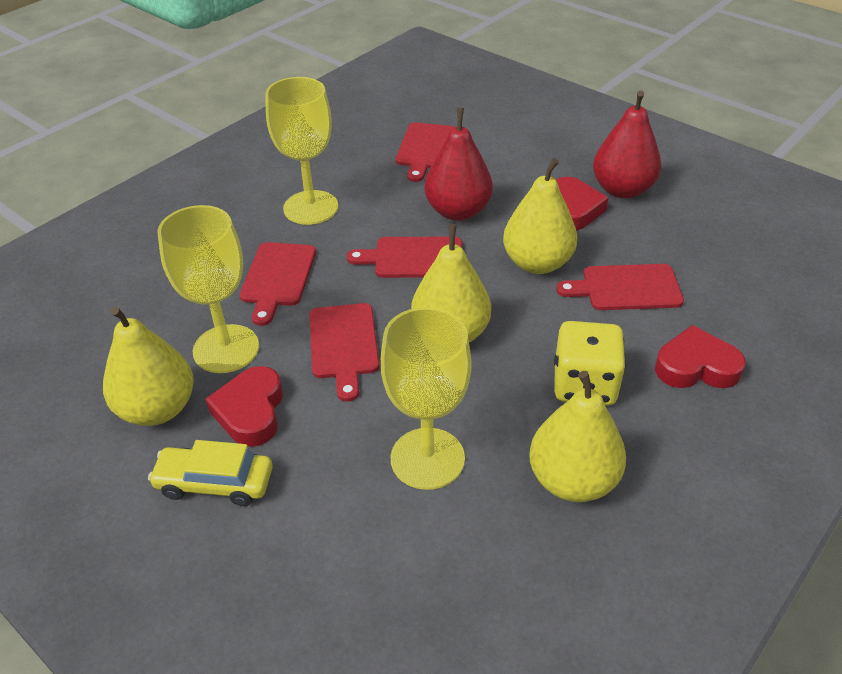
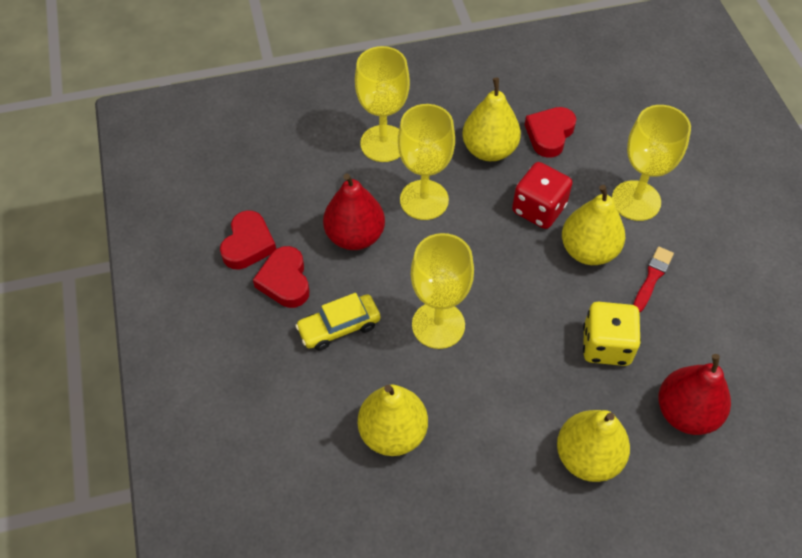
red brush: 0 -> 1
red cutting board: 5 -> 0
red dice: 0 -> 1
yellow goblet: 3 -> 4

